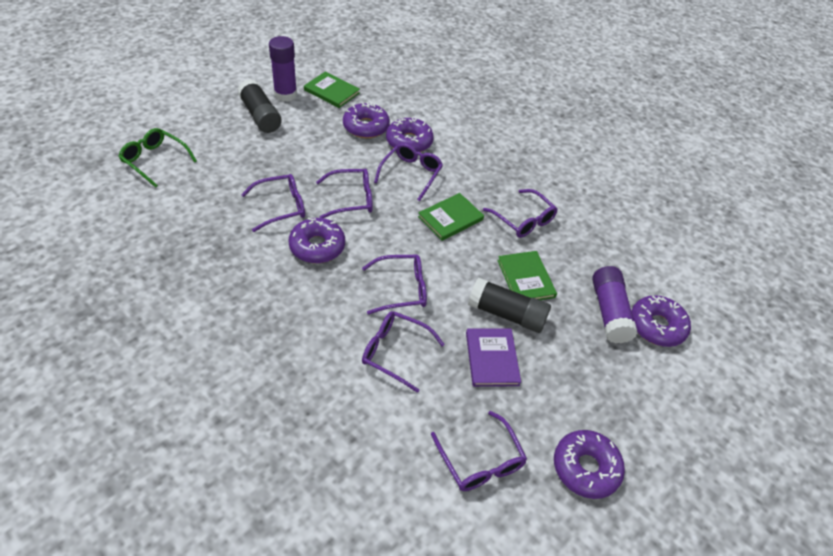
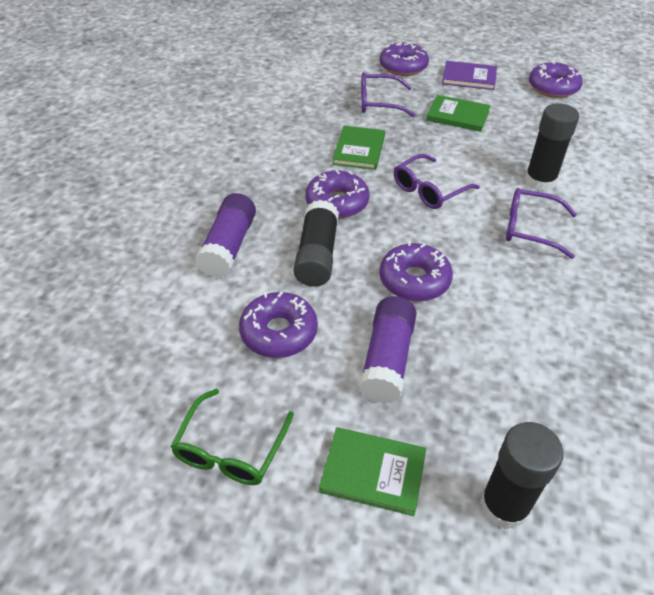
black glue stick: 2 -> 3
purple glasses: 7 -> 3

